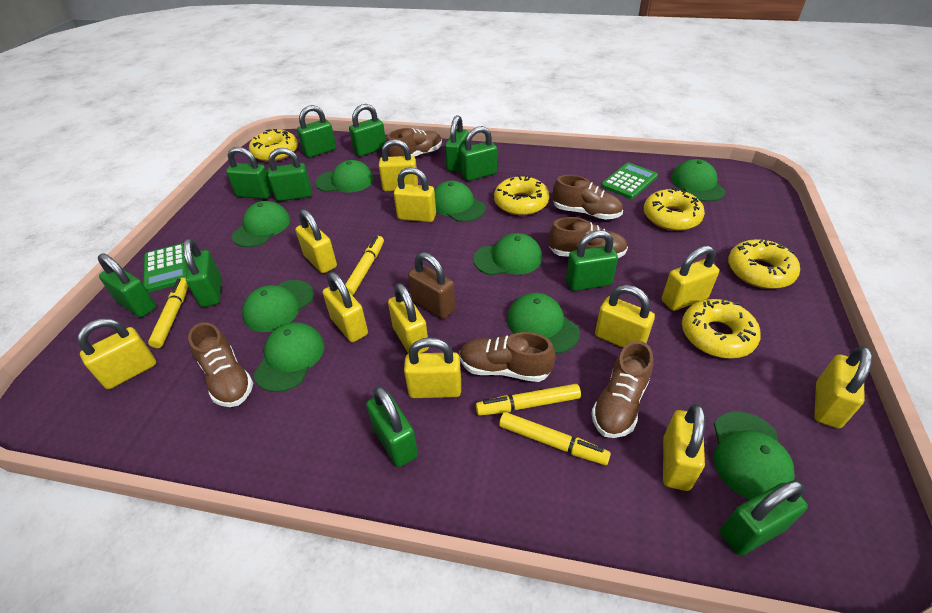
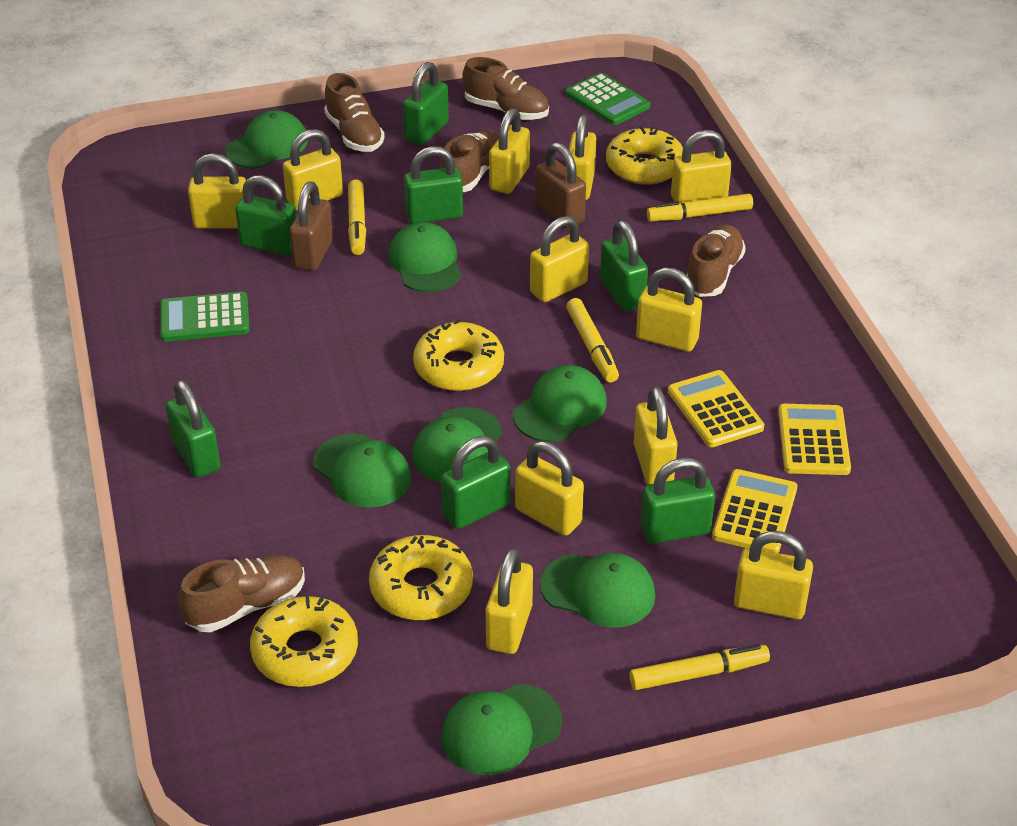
brown padlock: 1 -> 2
brown shoe: 6 -> 5
green cap: 9 -> 7
green padlock: 11 -> 7
yellow calculator: 0 -> 3
yellow donut: 5 -> 4

